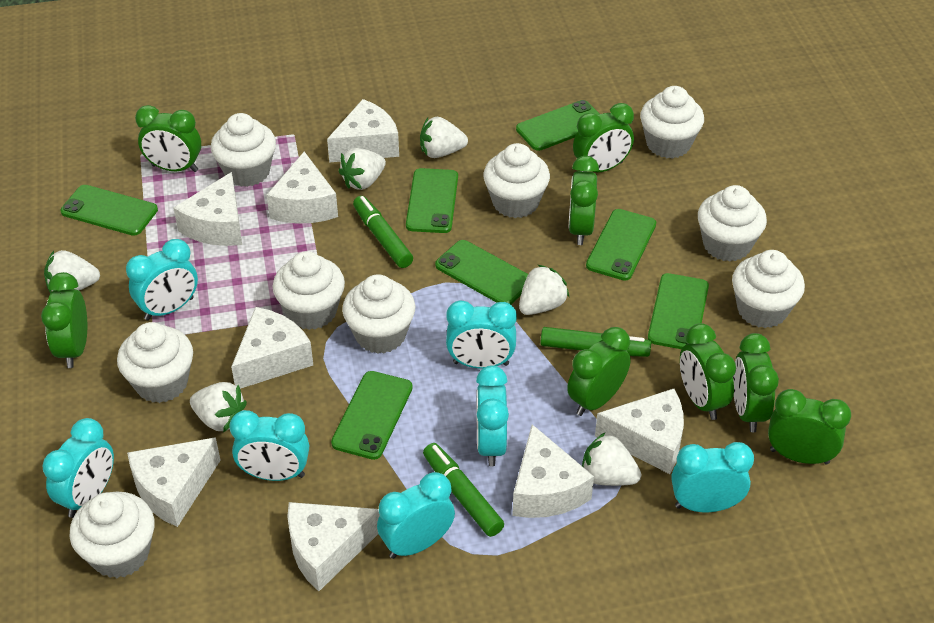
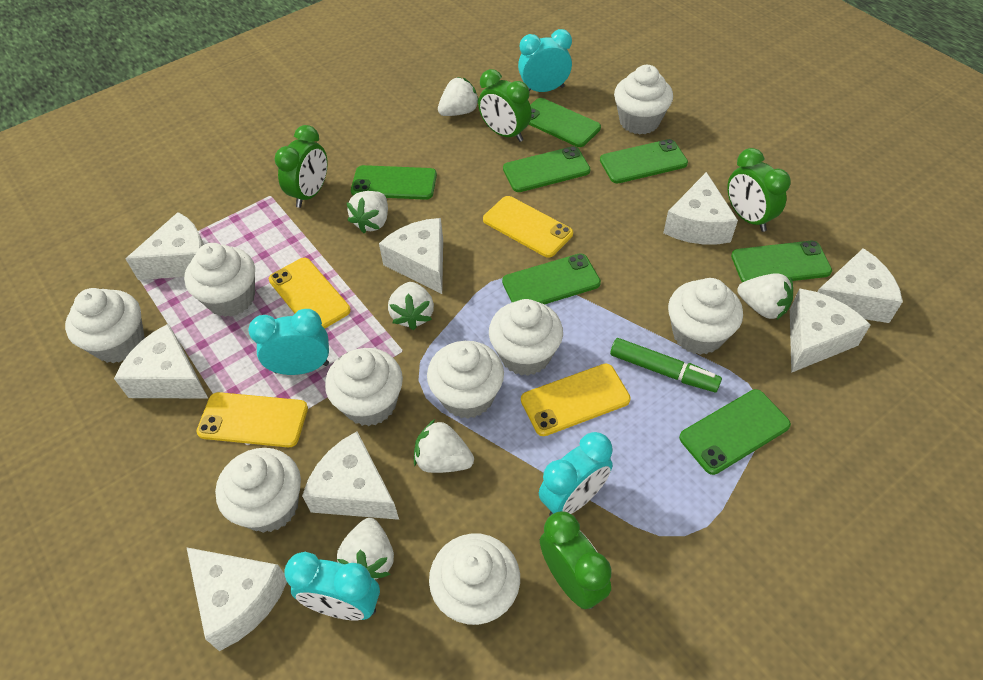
green clock: 8 -> 4
green marker: 3 -> 1
turquoise clock: 7 -> 4
yellow phone: 0 -> 4

